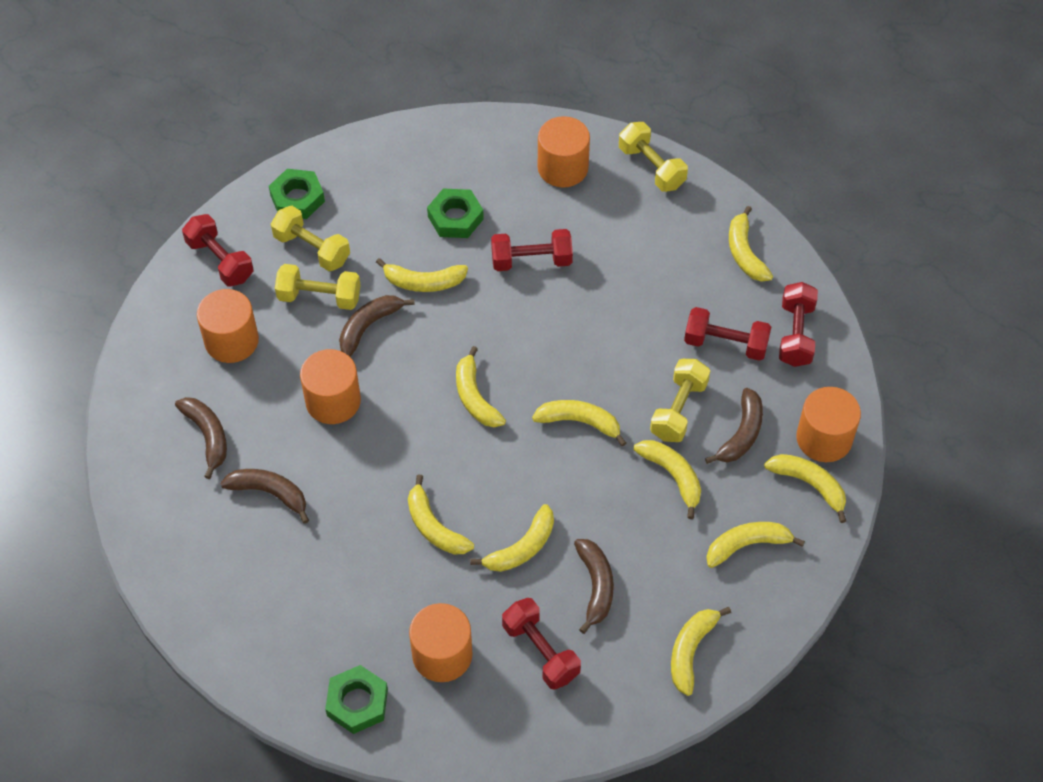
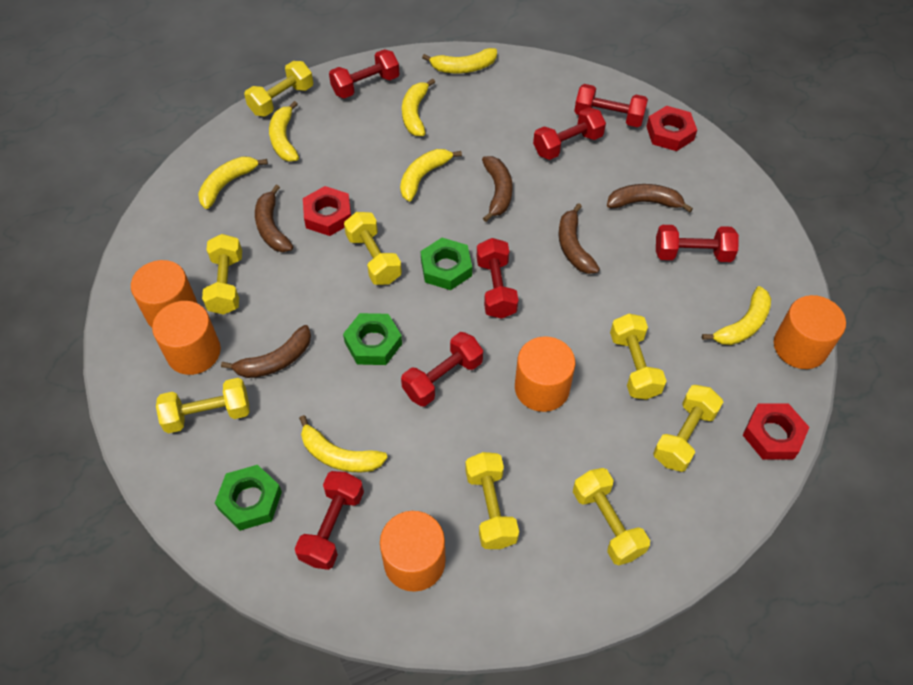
red dumbbell: 5 -> 7
red nut: 0 -> 3
yellow banana: 10 -> 7
yellow dumbbell: 4 -> 8

